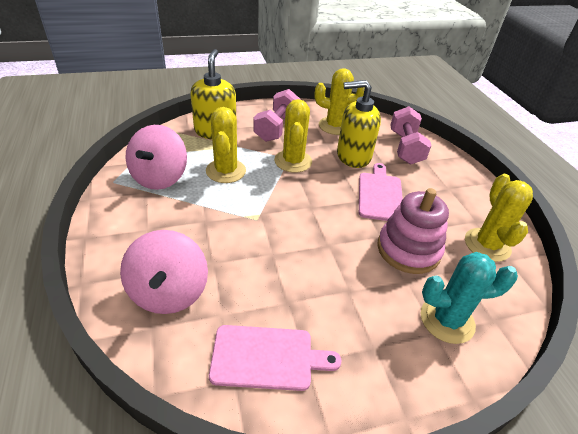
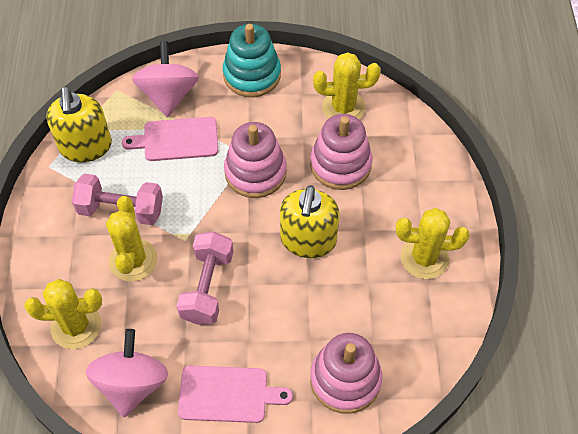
pink stacking toy: 1 -> 3
turquoise cactus: 1 -> 0
turquoise stacking toy: 0 -> 1

